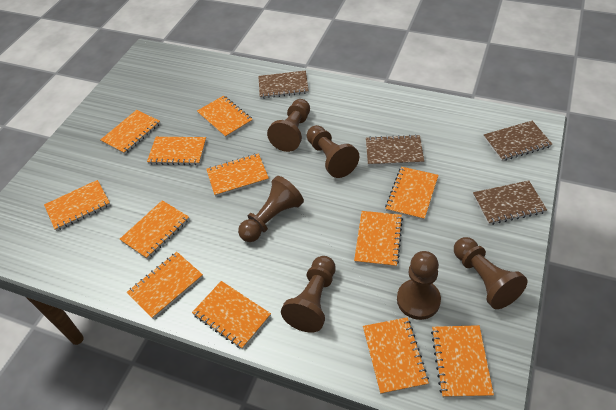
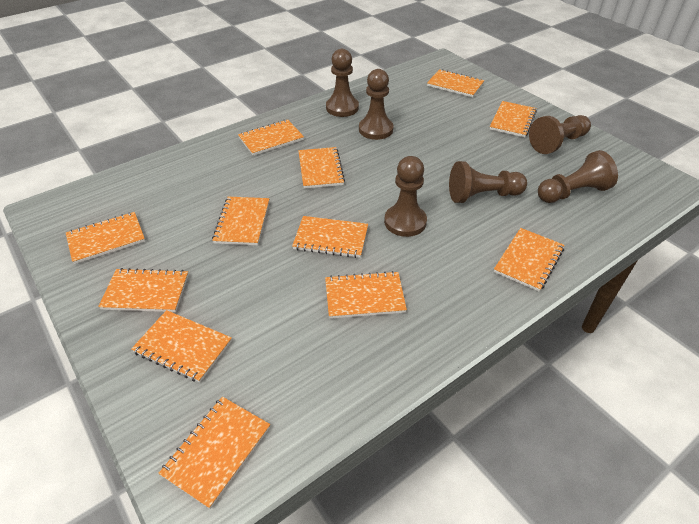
brown notebook: 4 -> 0

